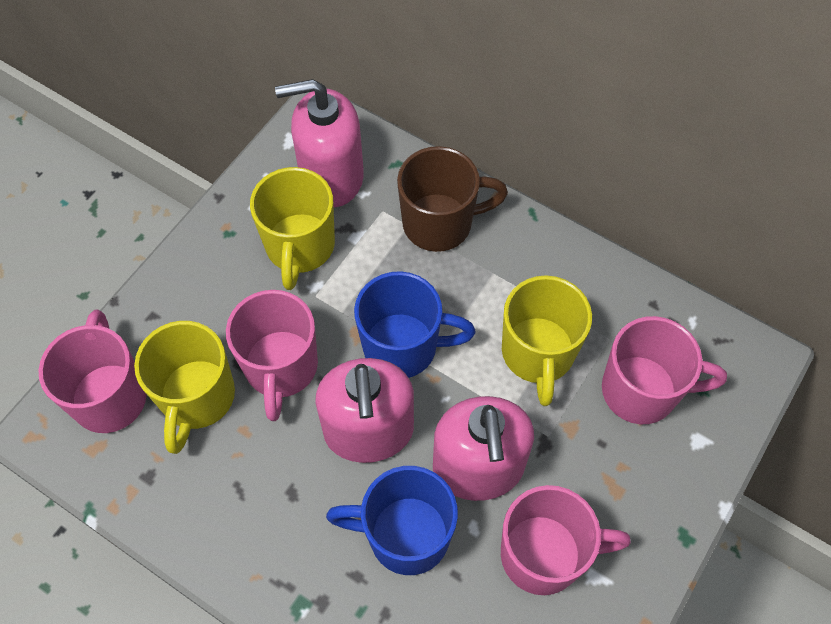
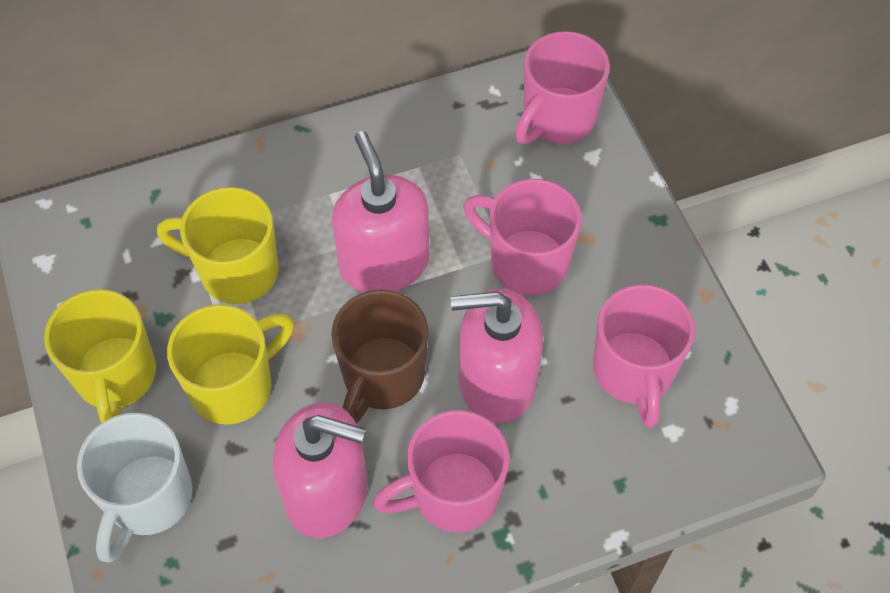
blue mug: 2 -> 0
white mug: 0 -> 1

